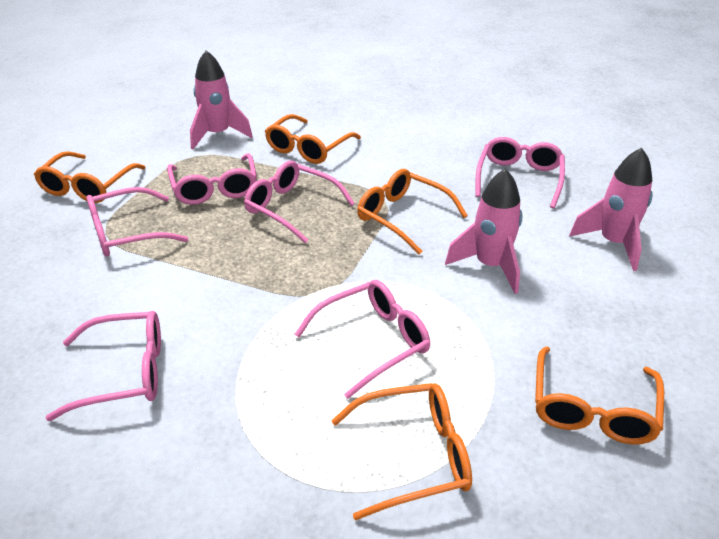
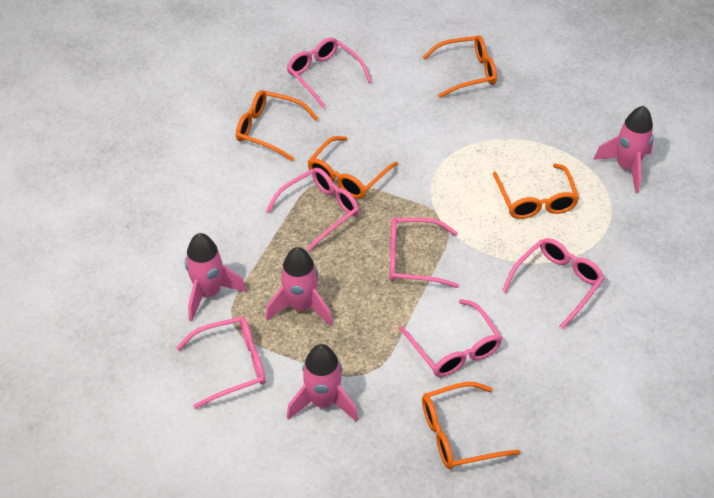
pink rocket: 3 -> 4

